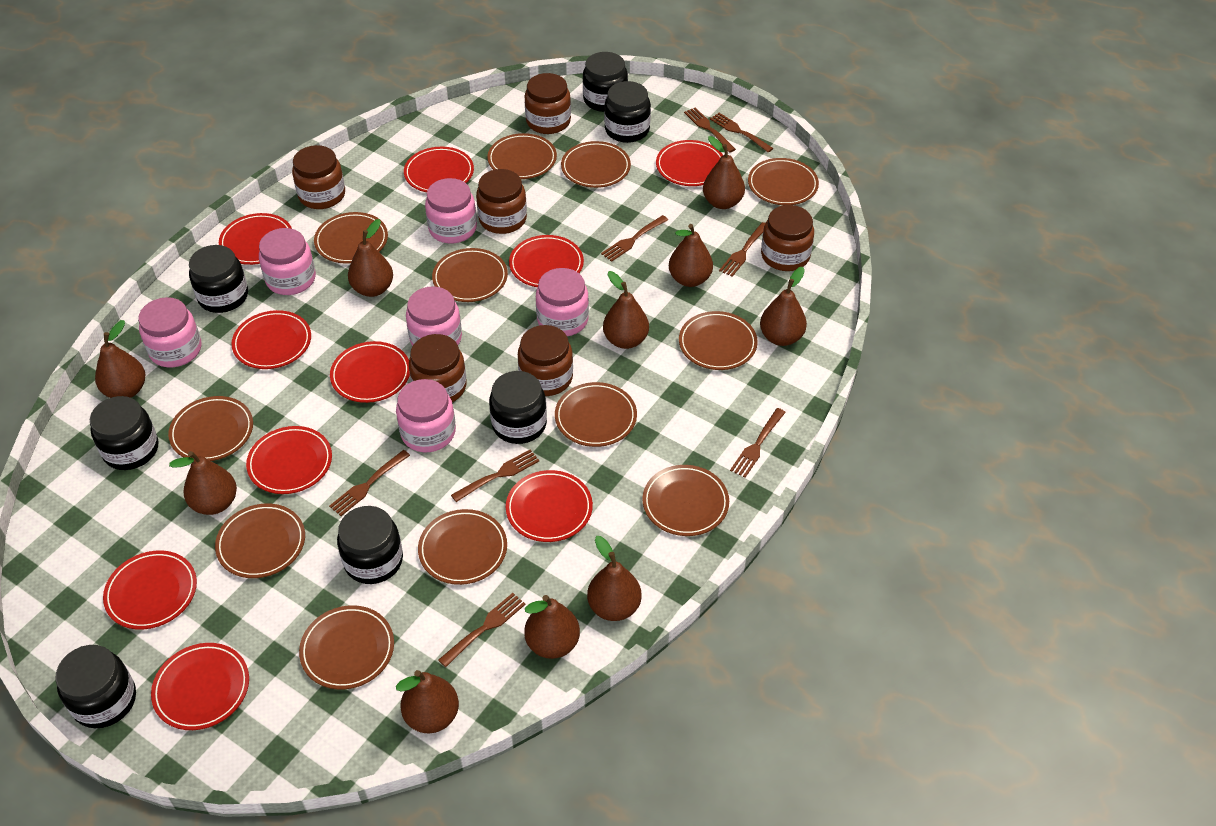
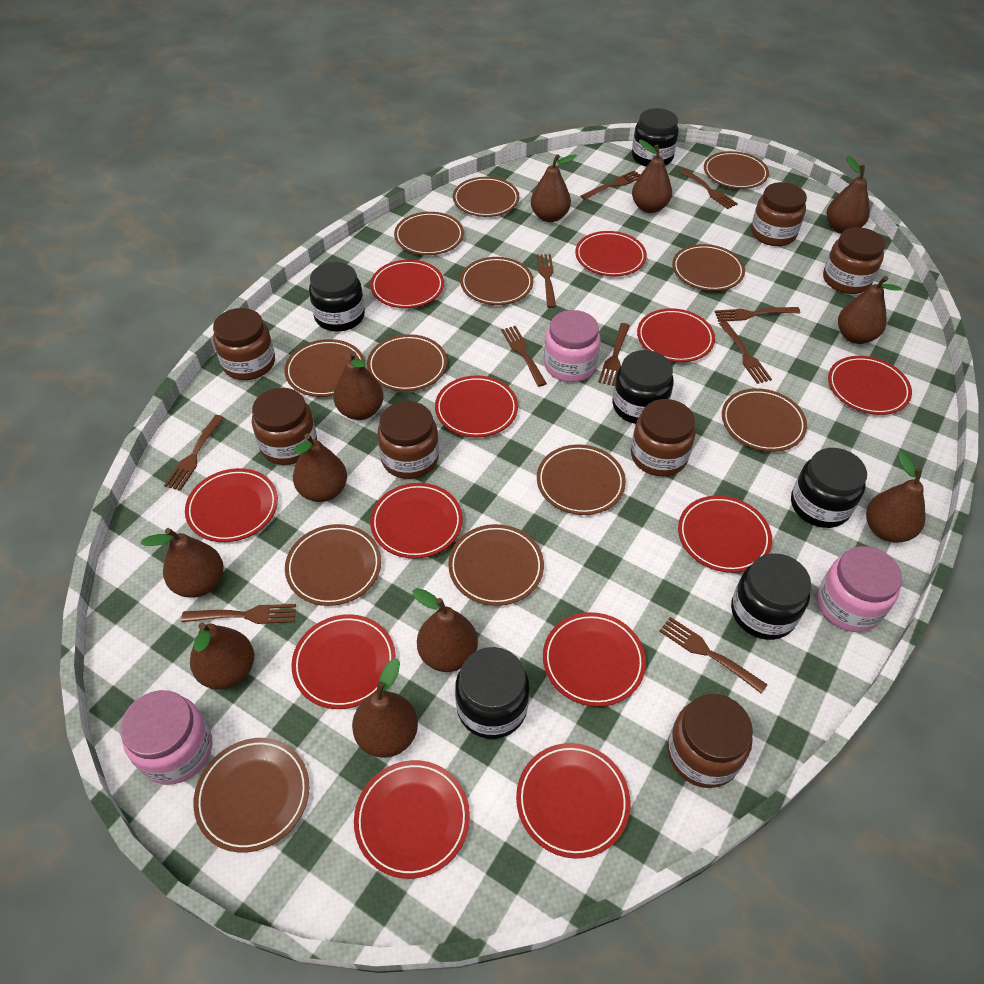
black jar: 7 -> 6
brown fork: 8 -> 10
brown jar: 6 -> 7
brown pear: 10 -> 11
pink jar: 6 -> 3
red plate: 10 -> 12

